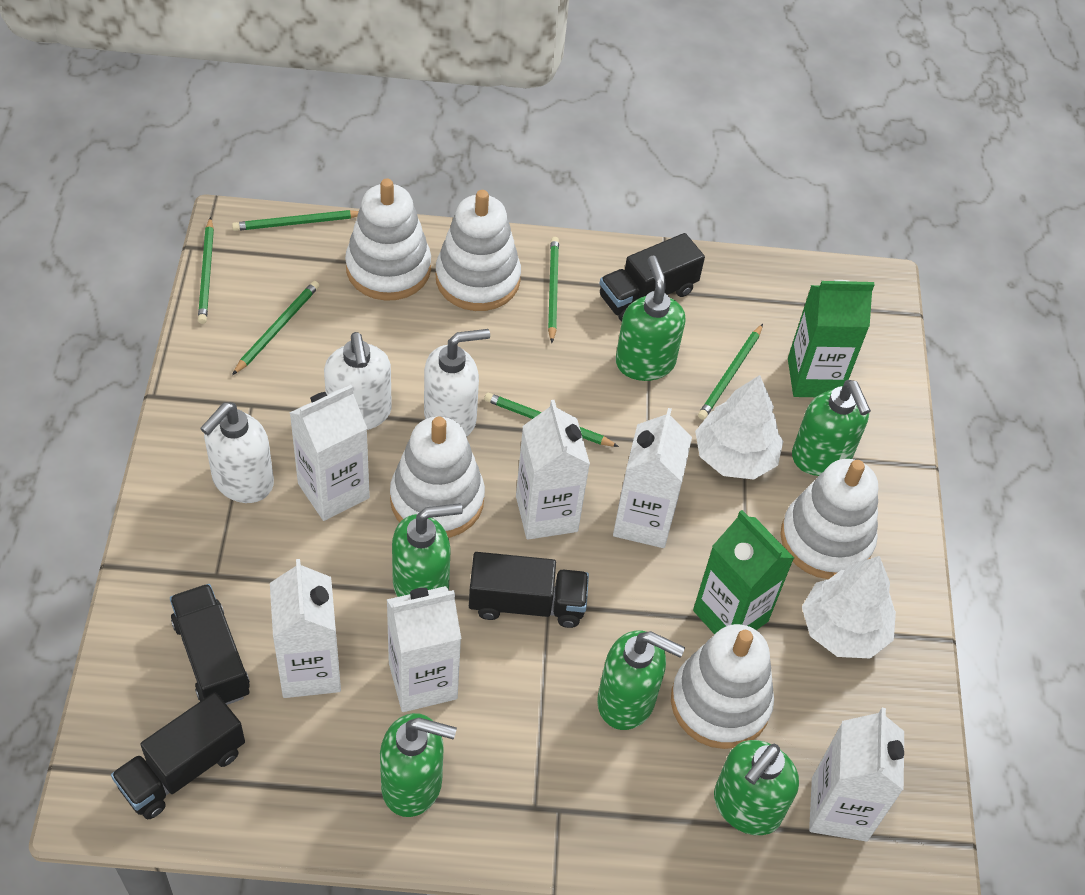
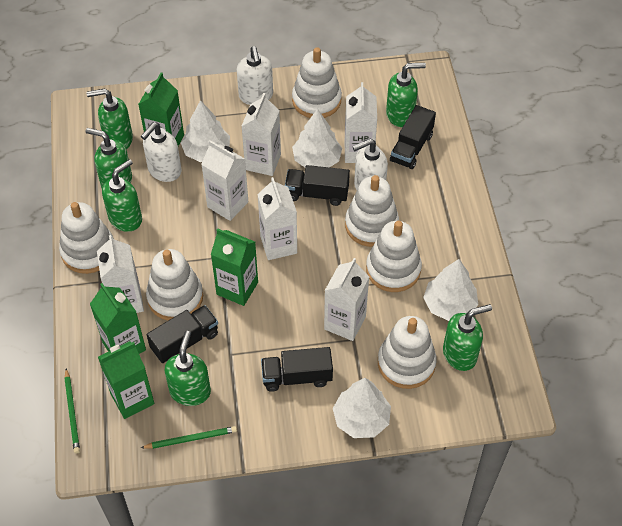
green carton: 2 -> 4
green pencil: 6 -> 2
white stacking toy: 5 -> 6
white tree: 2 -> 4

